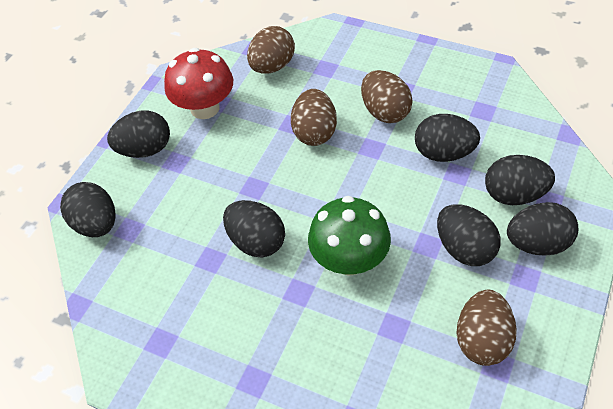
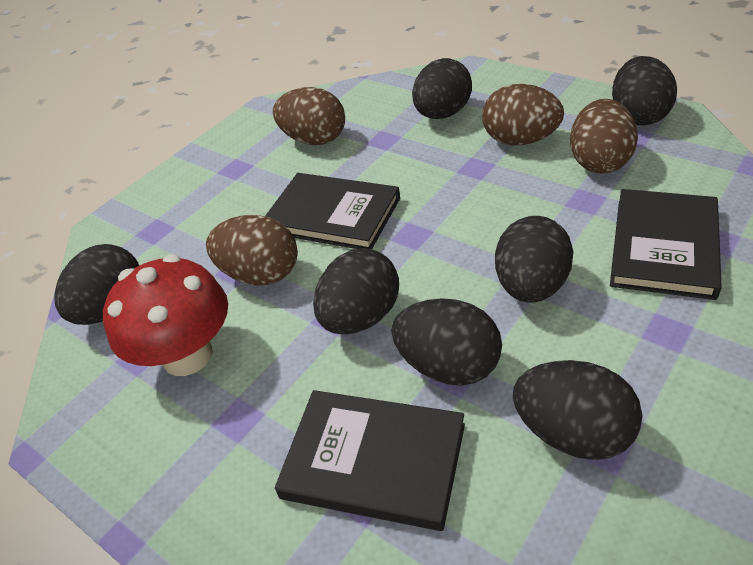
black book: 0 -> 3
green mushroom: 1 -> 0

